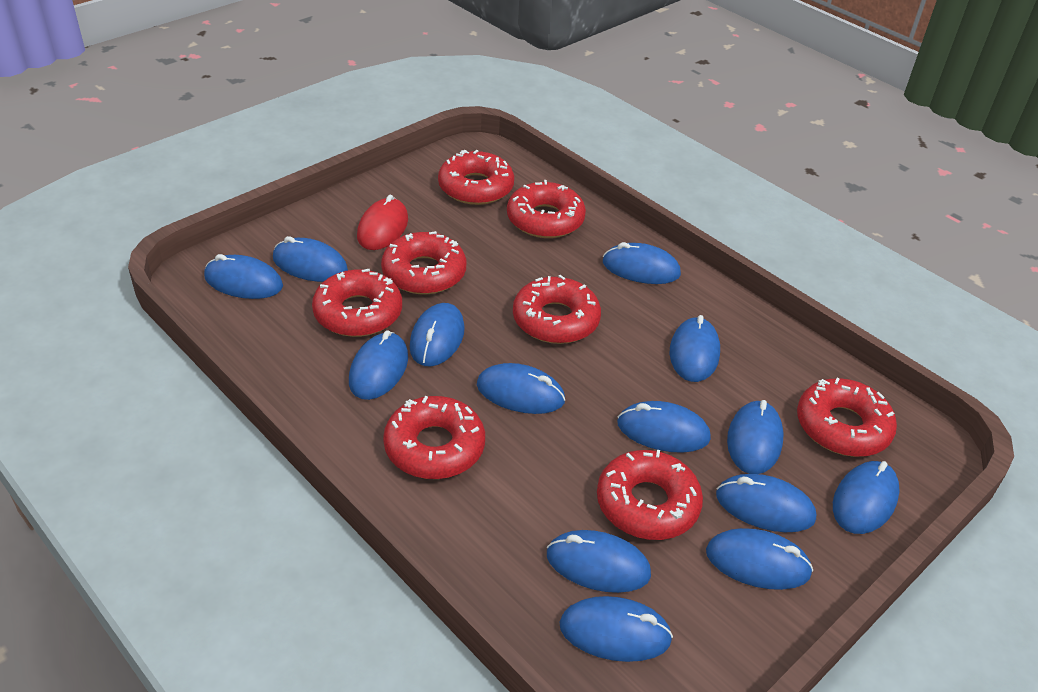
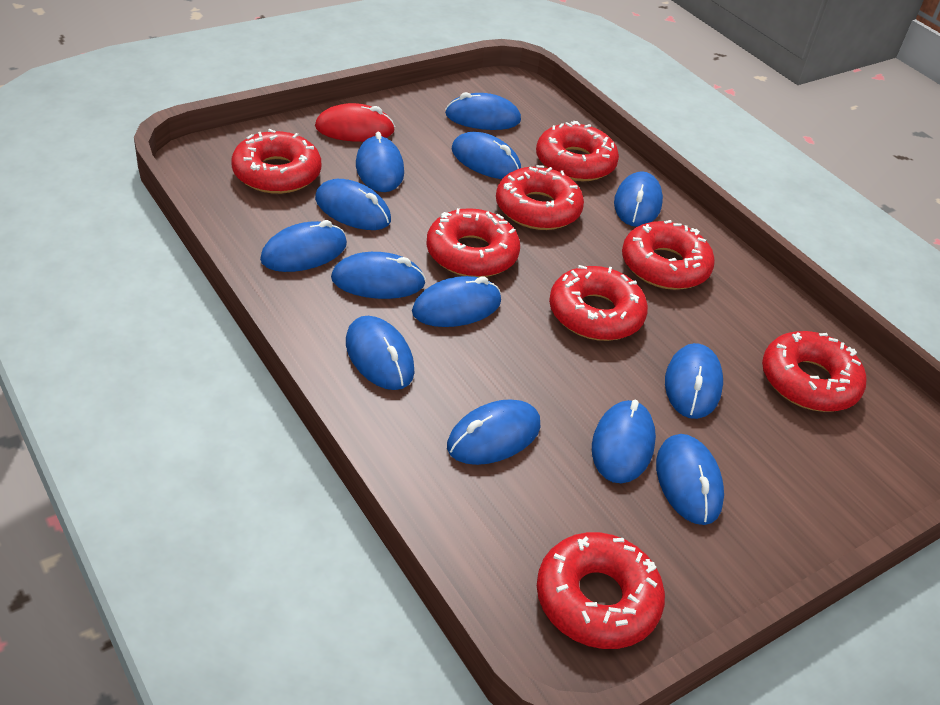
blue mouse: 14 -> 13

